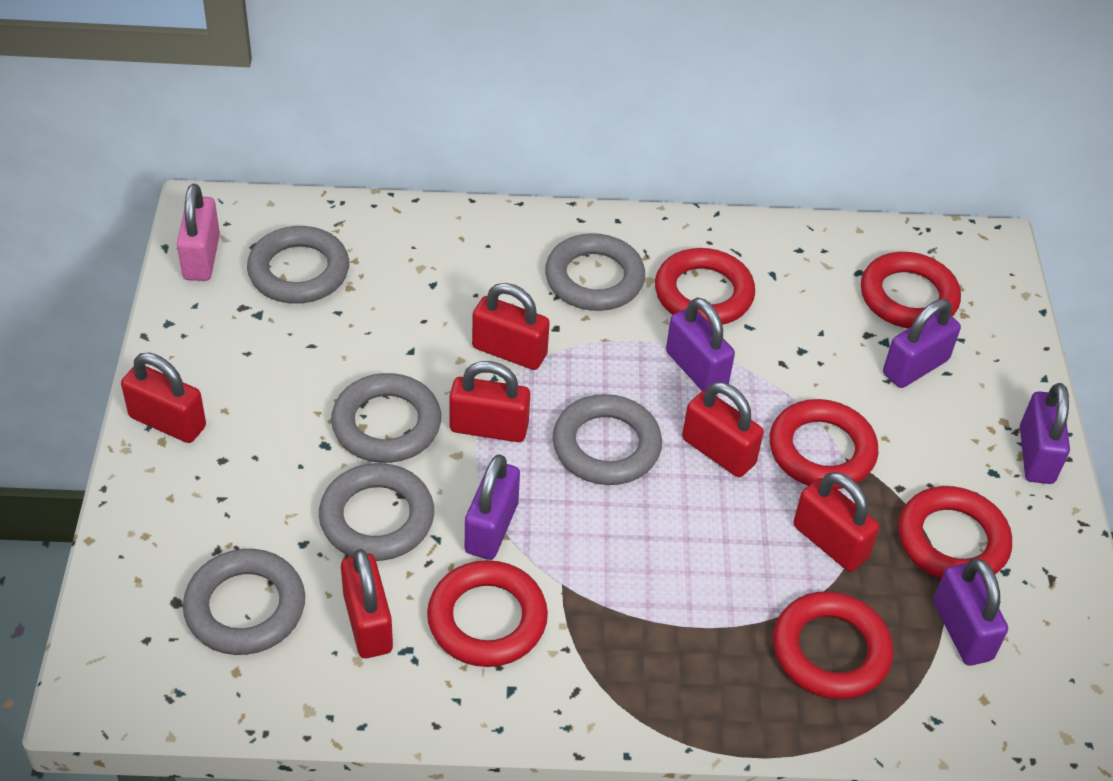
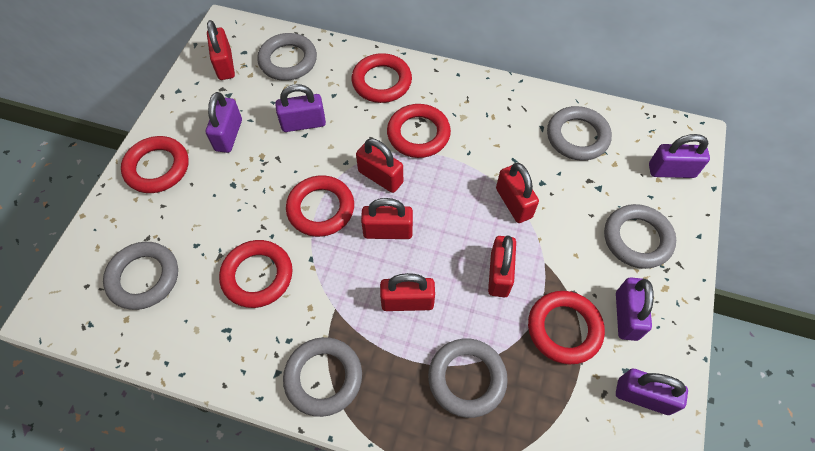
pink padlock: 1 -> 0

